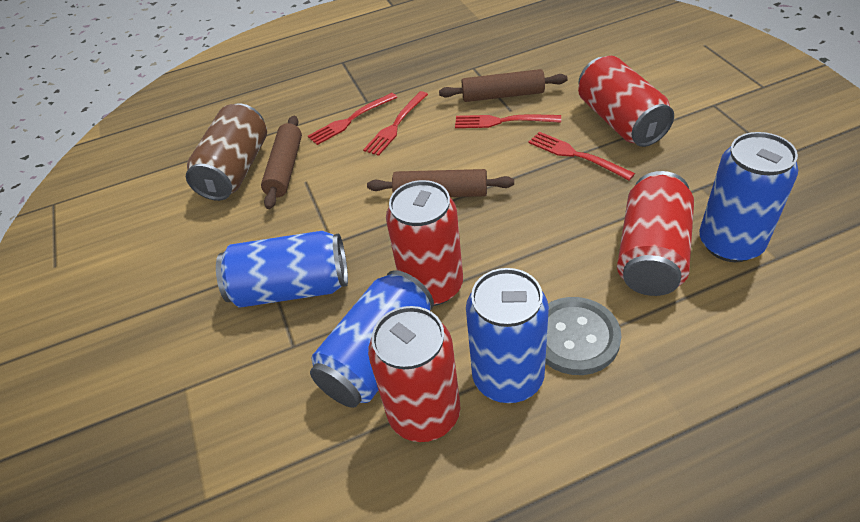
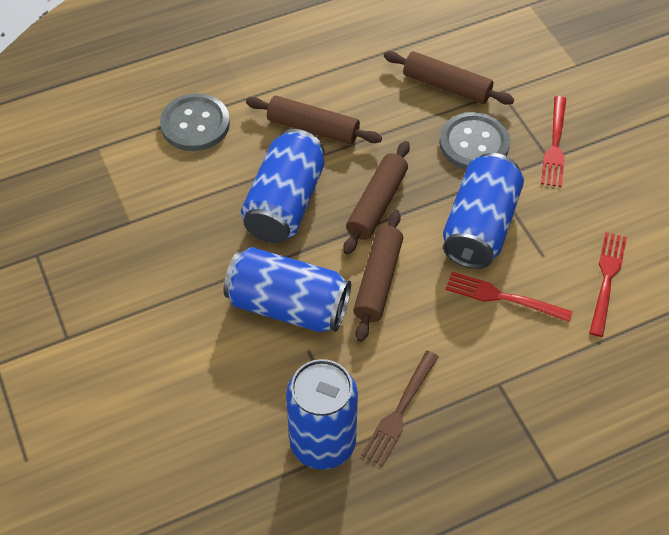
brown can: 1 -> 0
brown fork: 0 -> 1
brown rolling pin: 3 -> 4
grey button: 1 -> 2
red can: 4 -> 0
red fork: 4 -> 3

